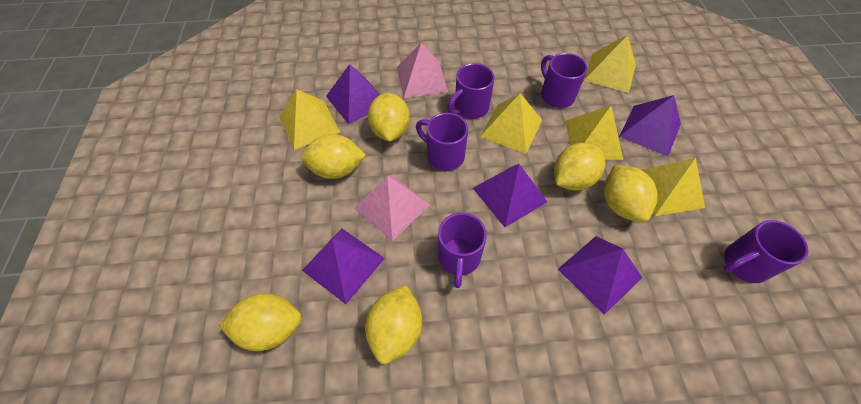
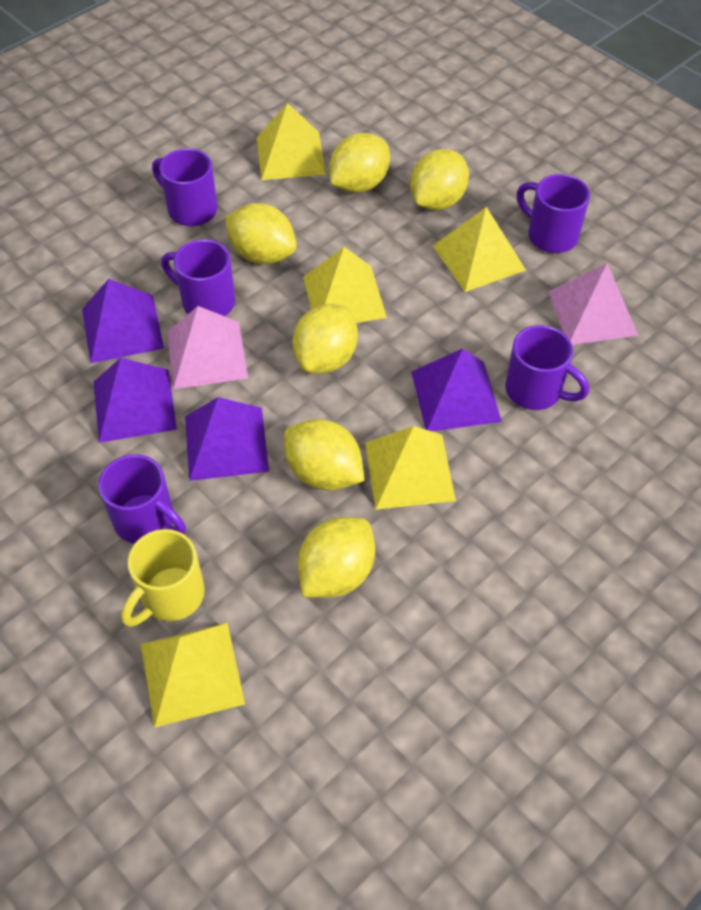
purple pyramid: 5 -> 4
yellow mug: 0 -> 1

